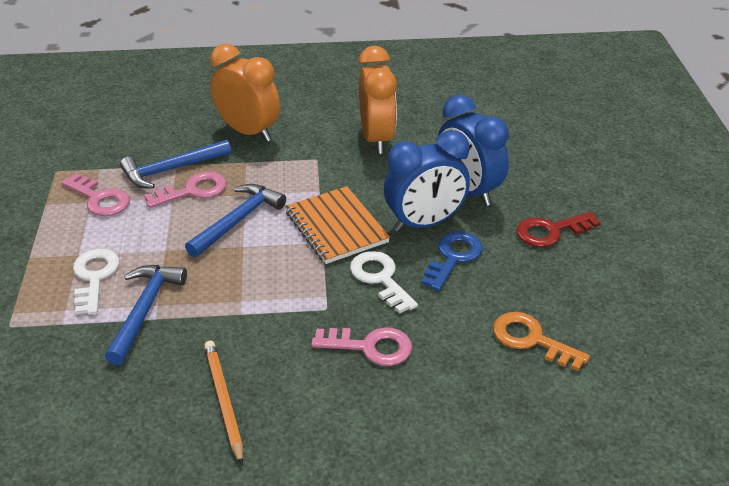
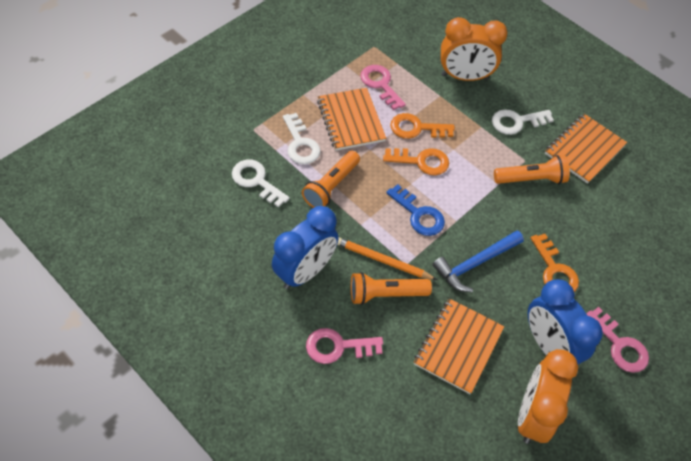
blue hammer: 3 -> 1
orange flashlight: 0 -> 3
orange key: 1 -> 3
orange notebook: 1 -> 3
red key: 1 -> 0
white key: 2 -> 3

